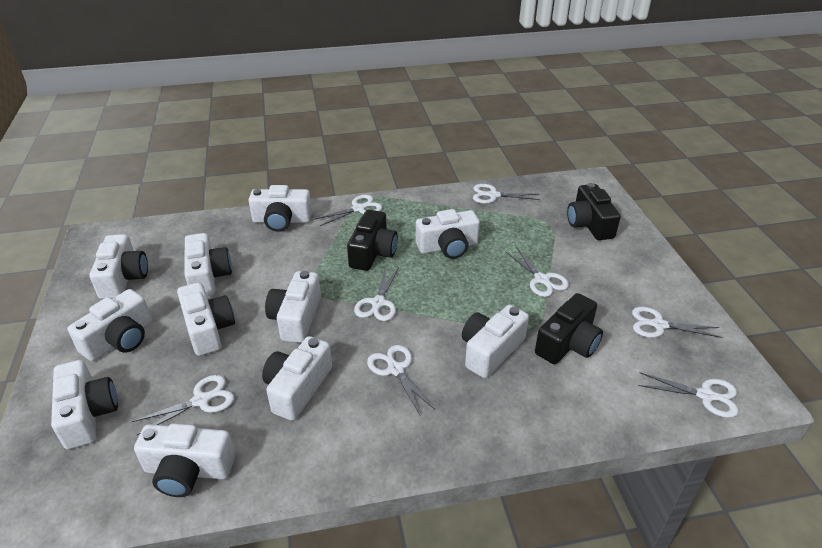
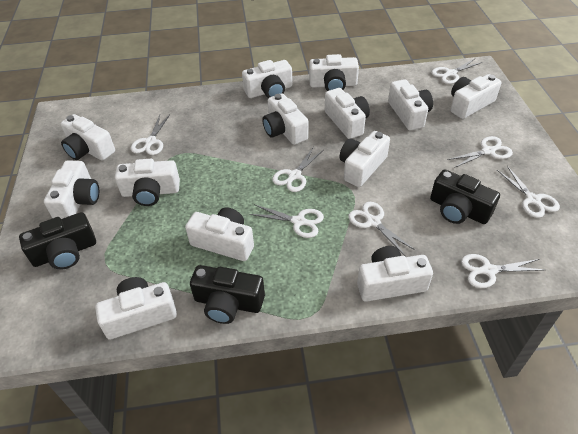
white camera: 11 -> 13

